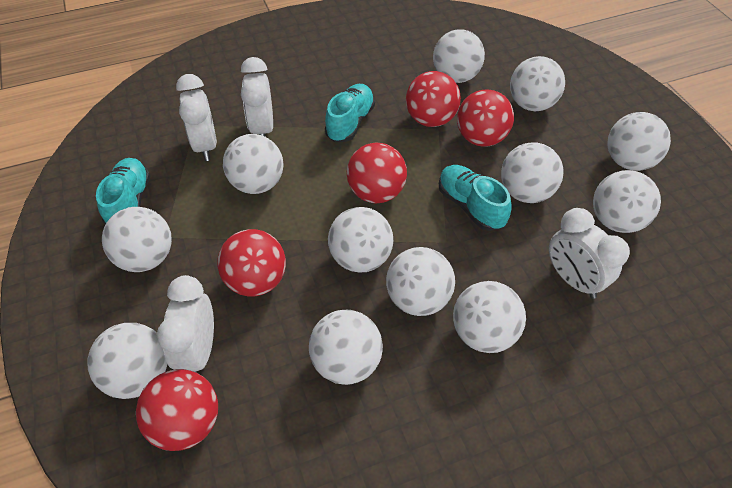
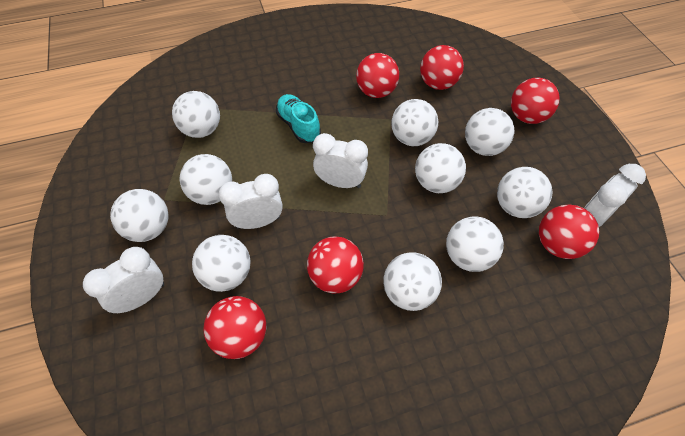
red ball: 5 -> 6
turquoise shoe: 3 -> 1
white ball: 12 -> 10

